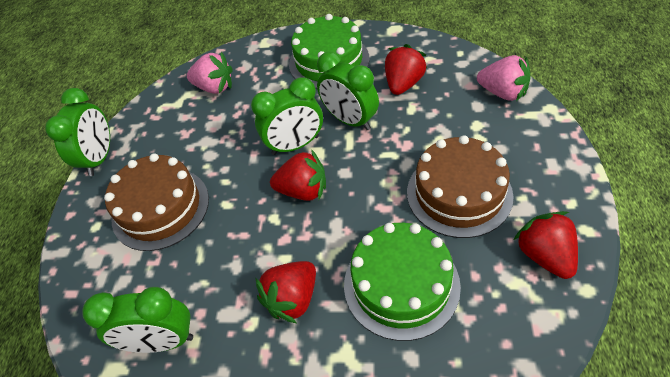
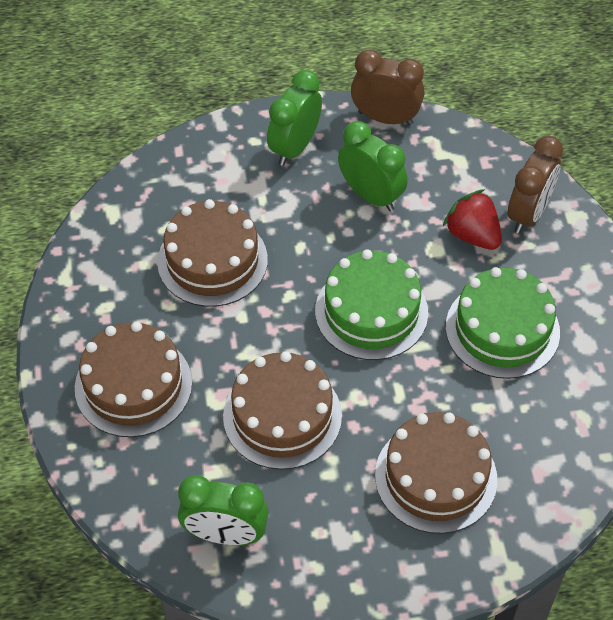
brown cake: 2 -> 4
brown clock: 0 -> 2
green clock: 4 -> 3
pink strawberry: 2 -> 0
red strawberry: 4 -> 1

